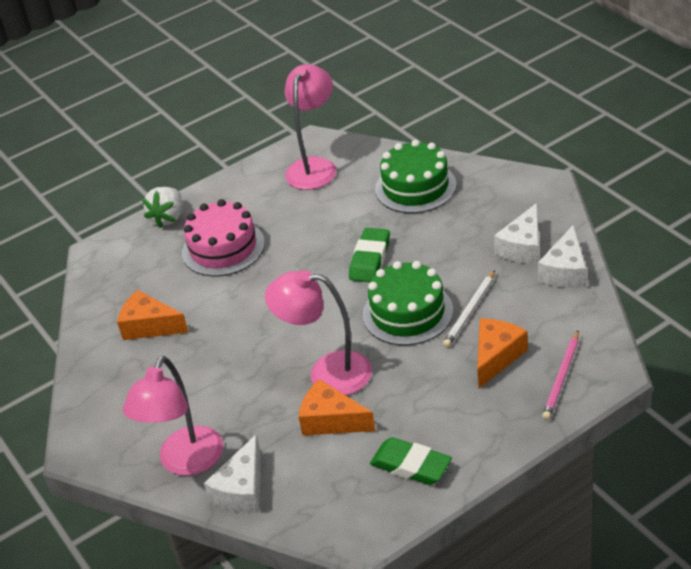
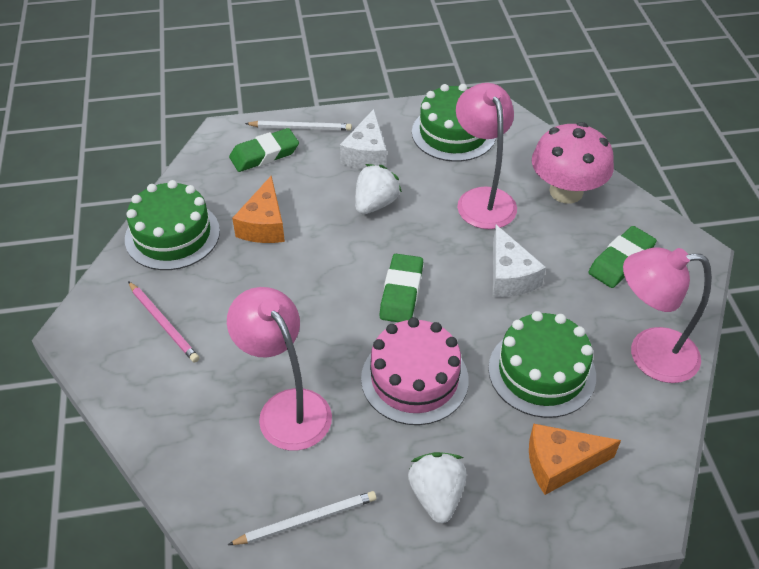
green cake: 2 -> 3
green eraser: 2 -> 3
orange cheese: 3 -> 2
pink mushroom: 0 -> 1
white cheese: 3 -> 2
white pencil: 1 -> 2
white strawberry: 1 -> 2

